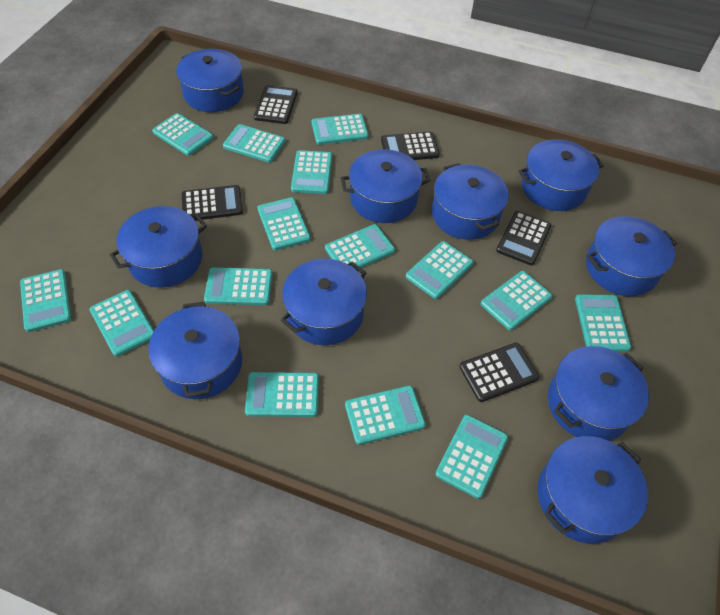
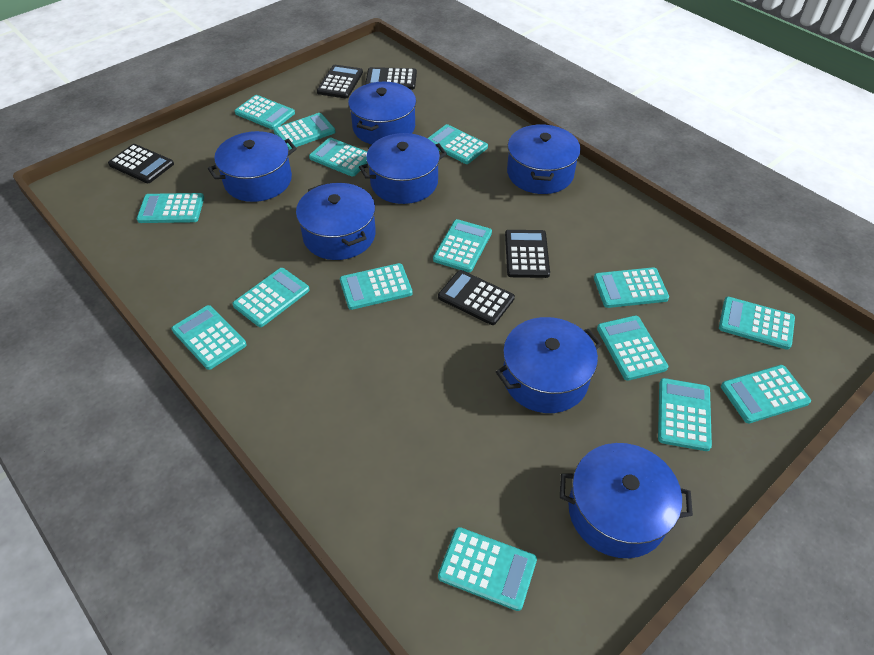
blue pot: 10 -> 7

